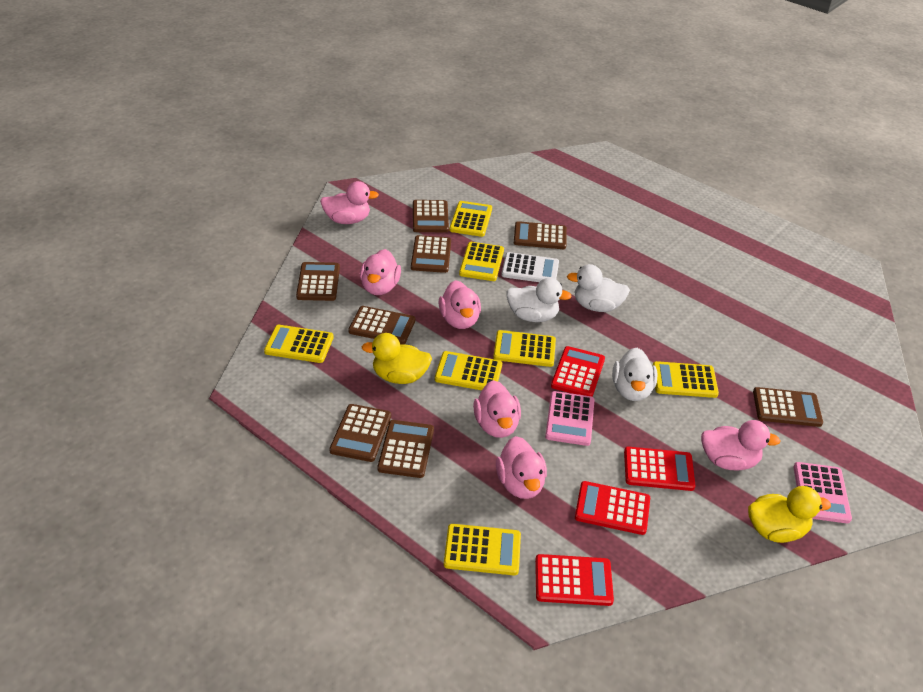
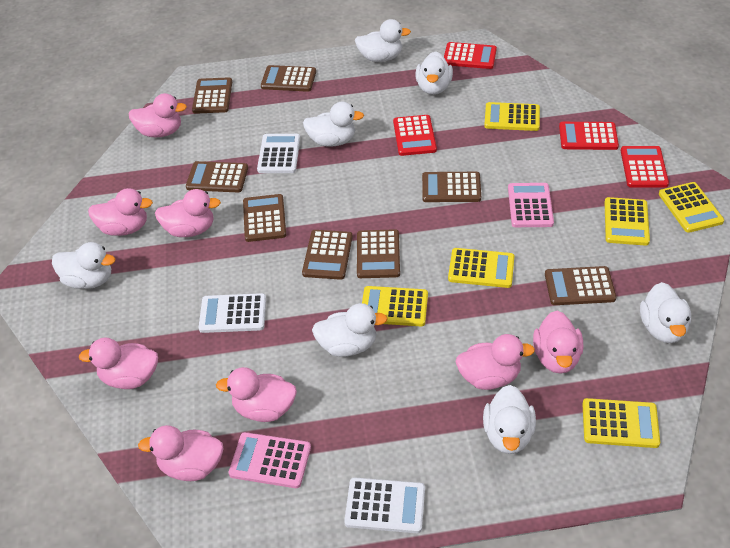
pink duck: 6 -> 8
white calculator: 1 -> 3
white duck: 3 -> 7
yellow calculator: 7 -> 6
yellow duck: 2 -> 0

